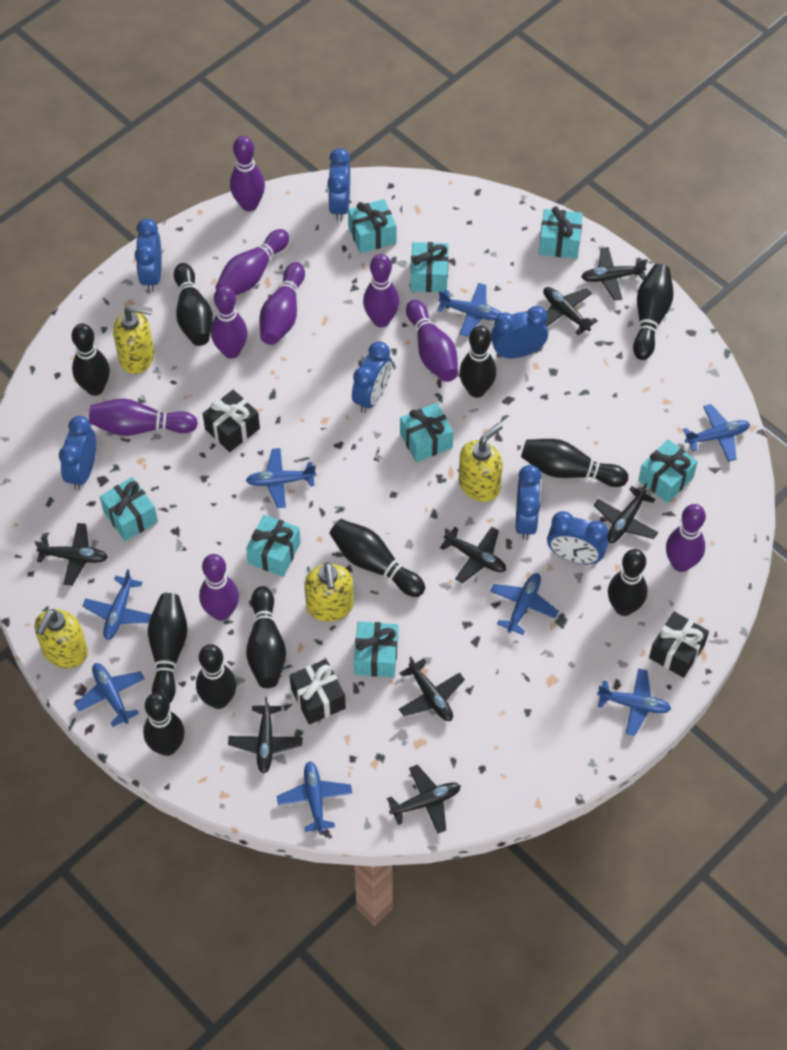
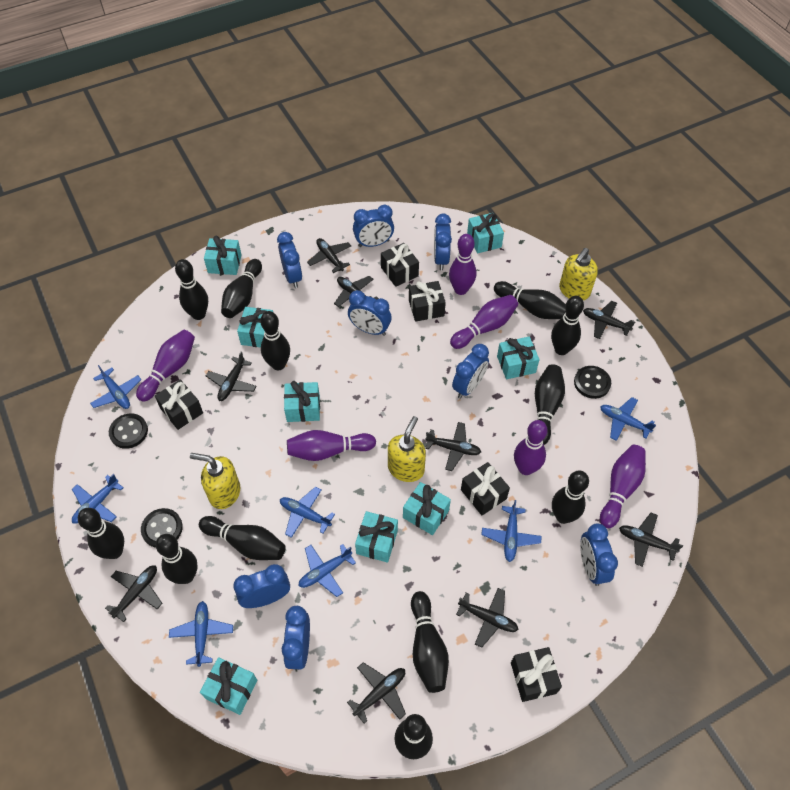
black bowling pin: 11 -> 12
black button: 0 -> 3
black gift: 3 -> 5
black plane: 8 -> 9
blue clock: 7 -> 8
blue plane: 8 -> 7
purple bowling pin: 9 -> 6
yellow soap dispenser: 4 -> 3

